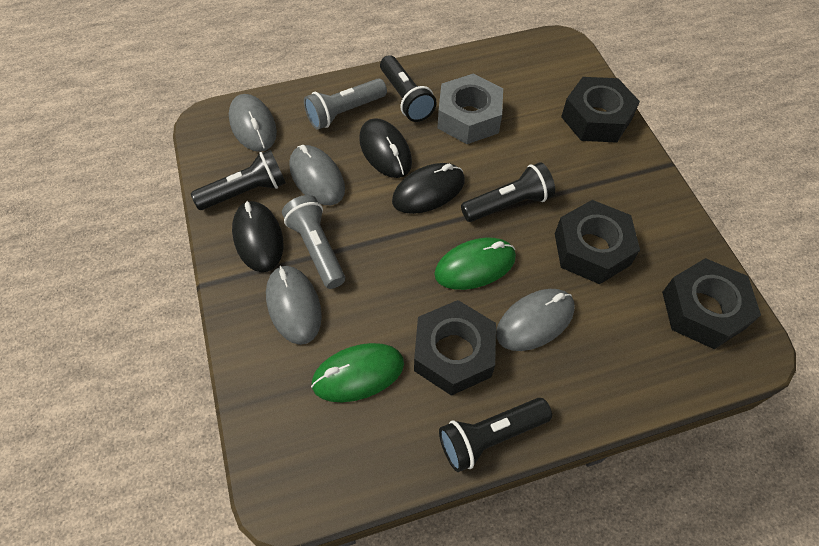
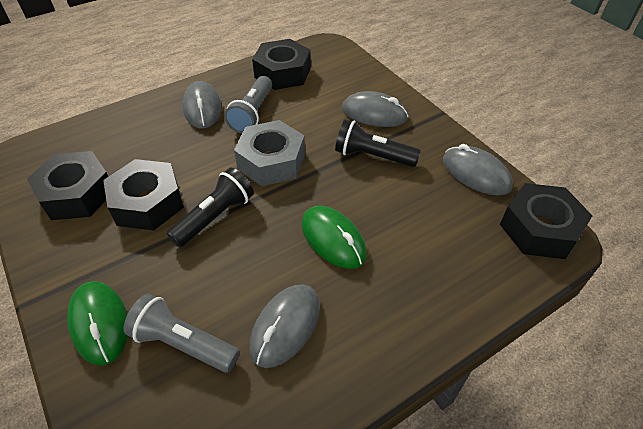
black flashlight: 4 -> 2
black mouse: 3 -> 0

